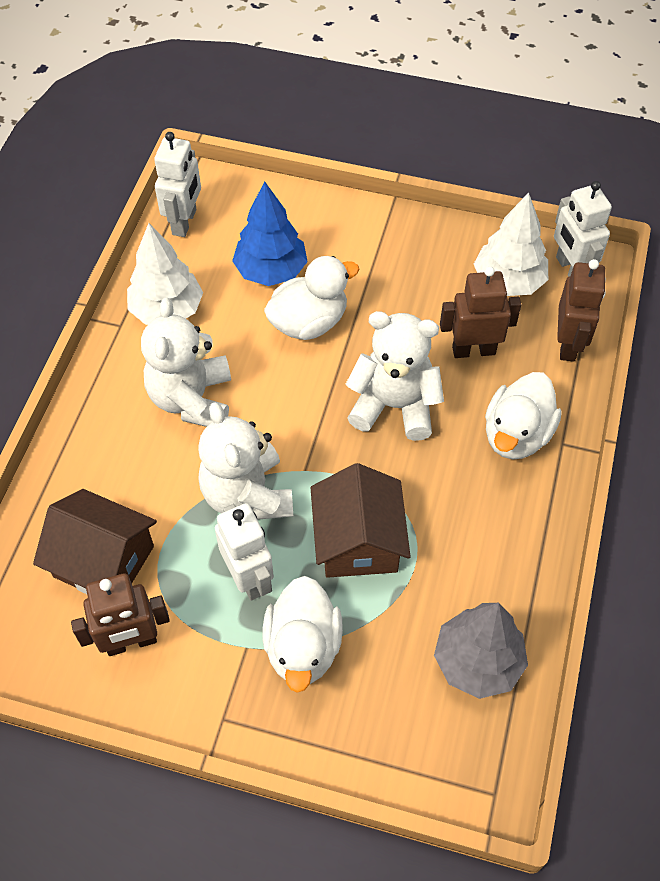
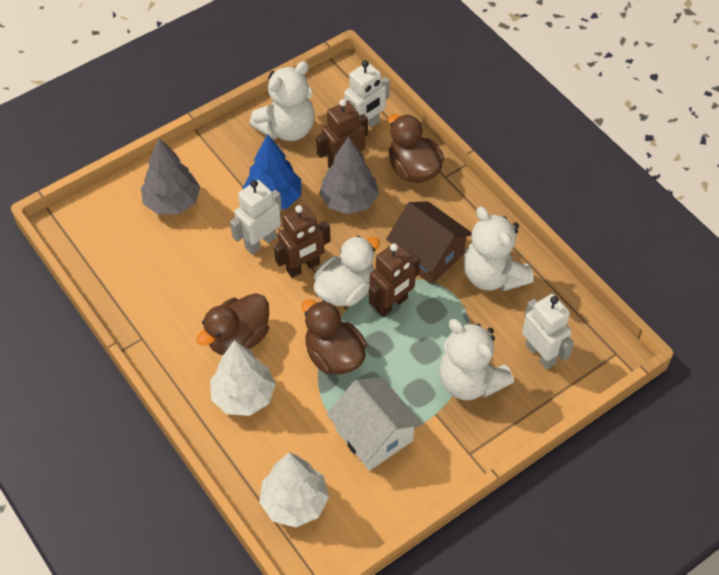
brown duck: 0 -> 3
brown house: 2 -> 1
grey tree: 1 -> 2
white duck: 3 -> 1
white house: 0 -> 1

